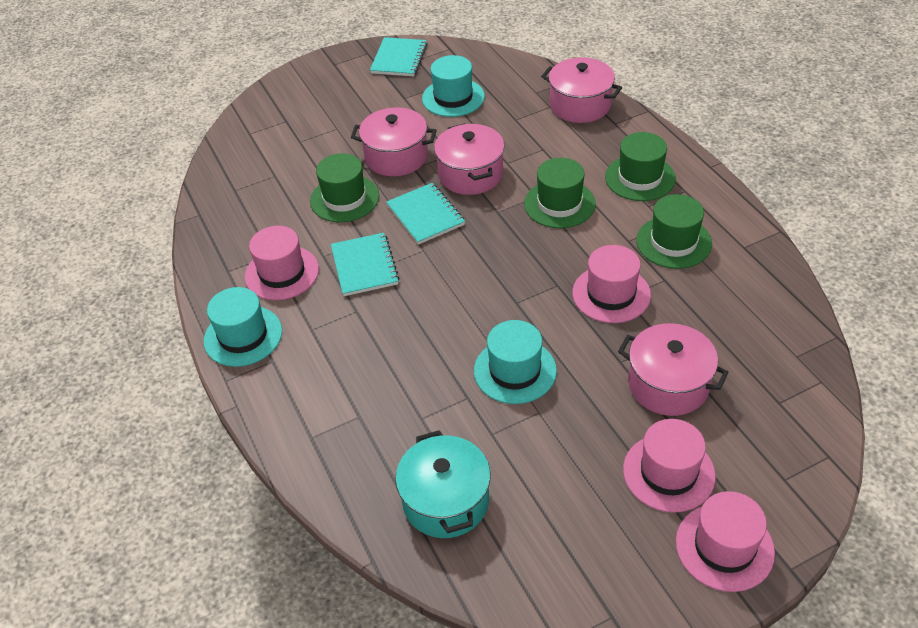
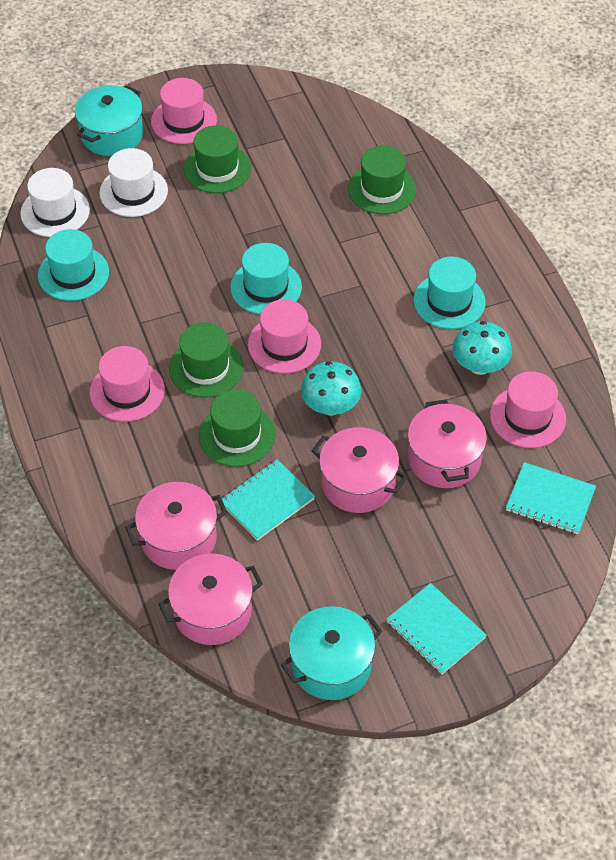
turquoise mushroom: 0 -> 2
turquoise pot: 1 -> 2
white hat: 0 -> 2

